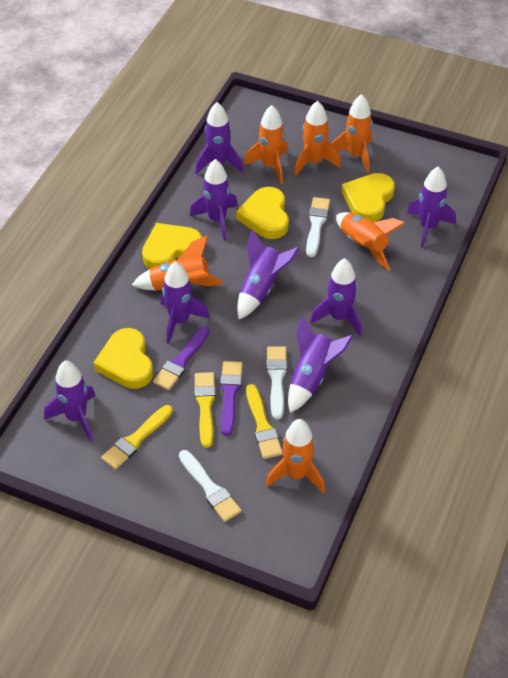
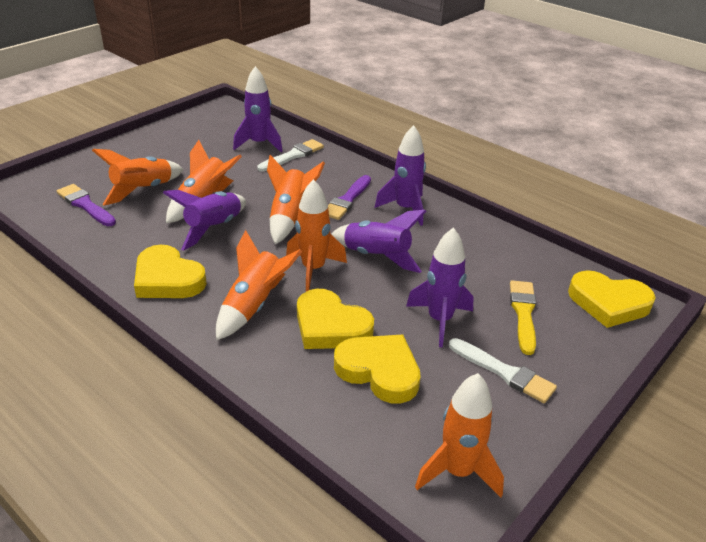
purple rocket: 8 -> 5
white brush: 3 -> 2
yellow brush: 3 -> 1

